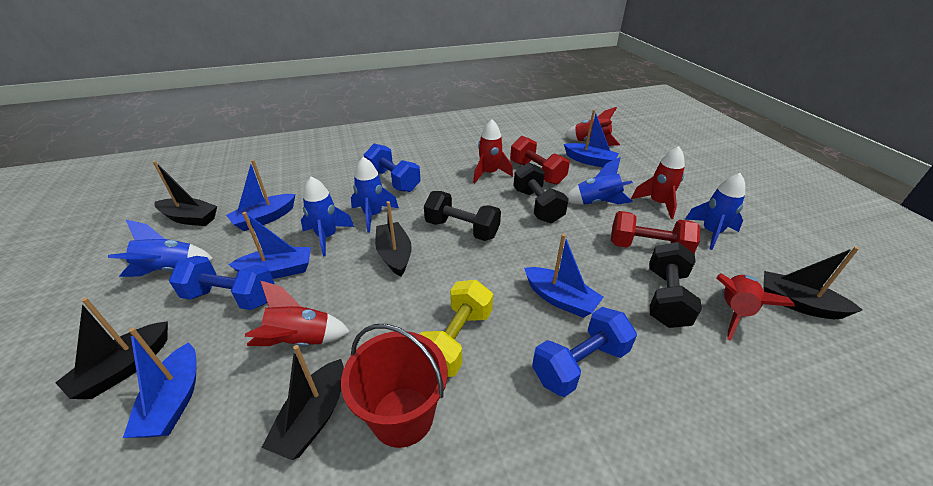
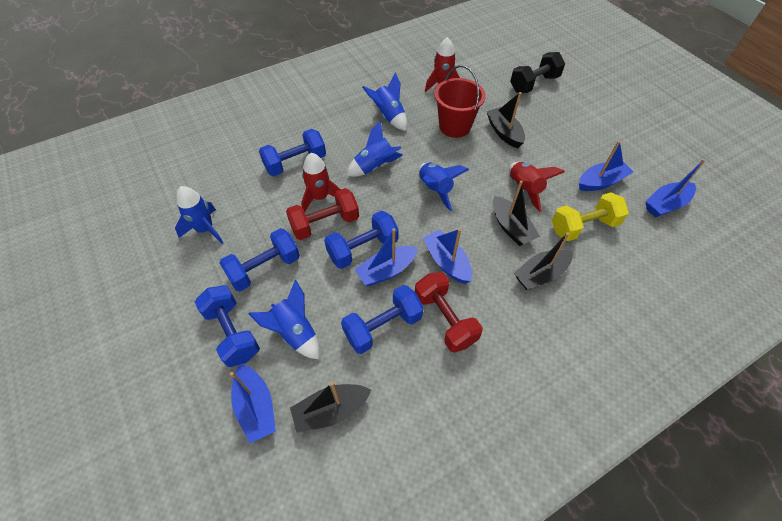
black boat: 5 -> 4
black dumbbell: 3 -> 1
blue dumbbell: 3 -> 5
red rocket: 5 -> 3

